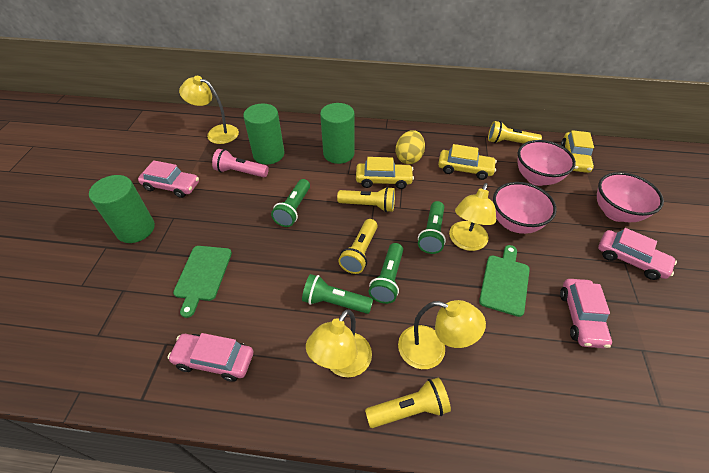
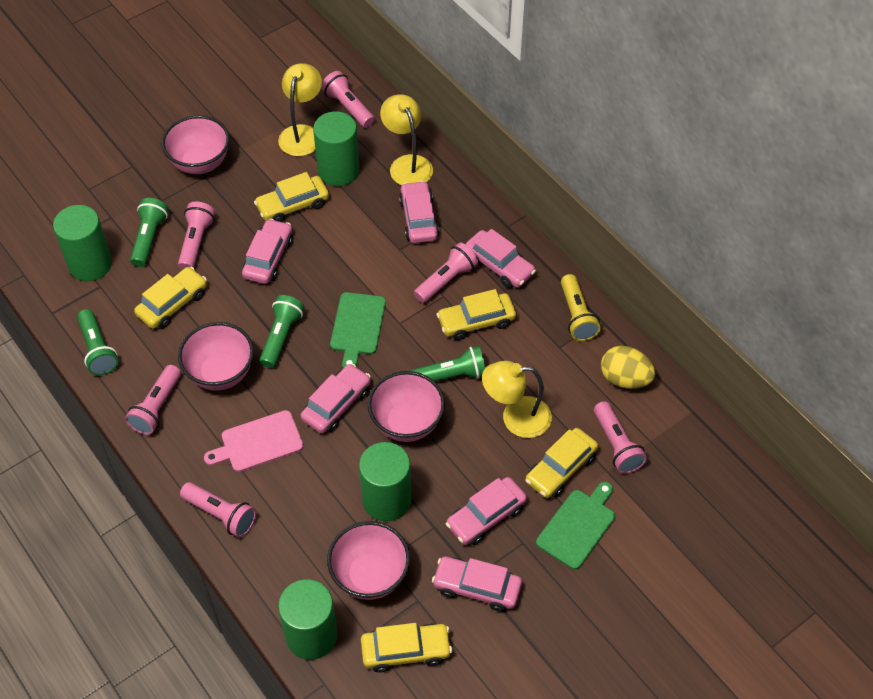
green cylinder: 3 -> 4
pink bowl: 3 -> 4
pink car: 4 -> 6
pink cutting board: 0 -> 1
pink flashlight: 1 -> 6
yellow car: 3 -> 5
yellow flashlight: 4 -> 1
yellow lamp: 4 -> 3

